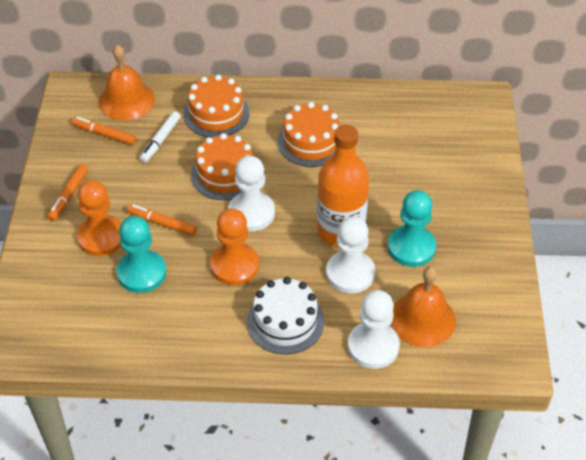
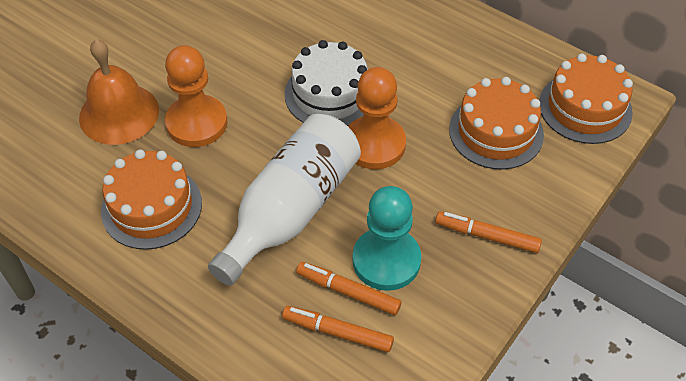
orange bell: 2 -> 1
orange bottle: 1 -> 0
turquoise pawn: 2 -> 1
white bottle: 0 -> 1
white marker: 1 -> 0
white pawn: 3 -> 0

